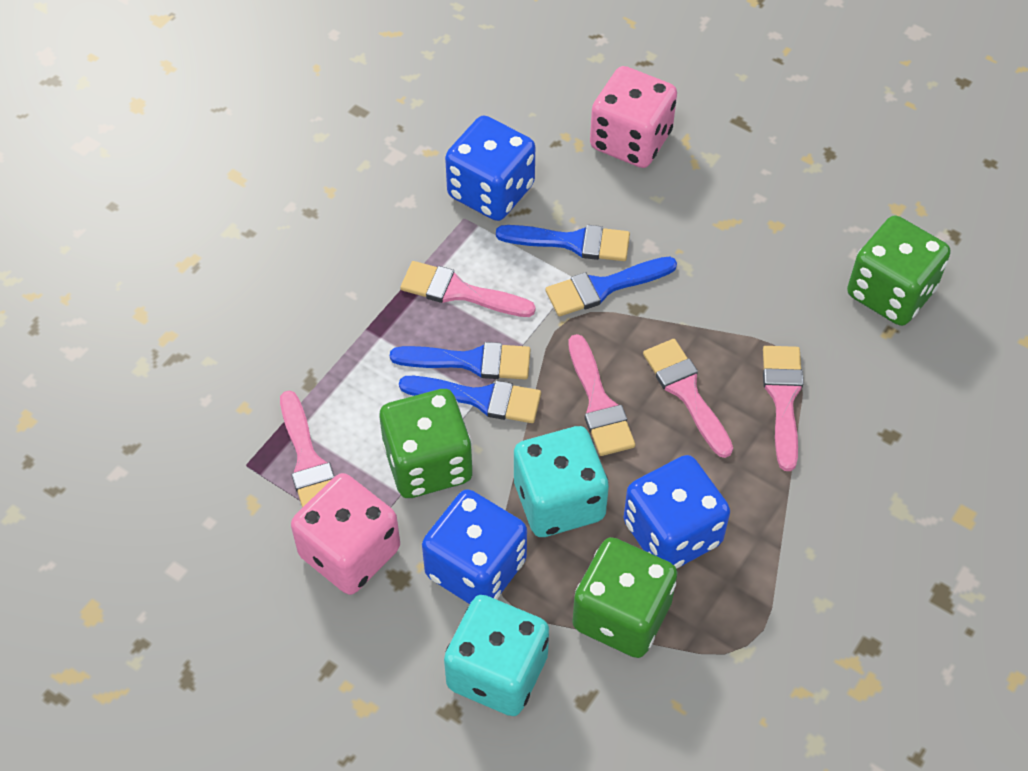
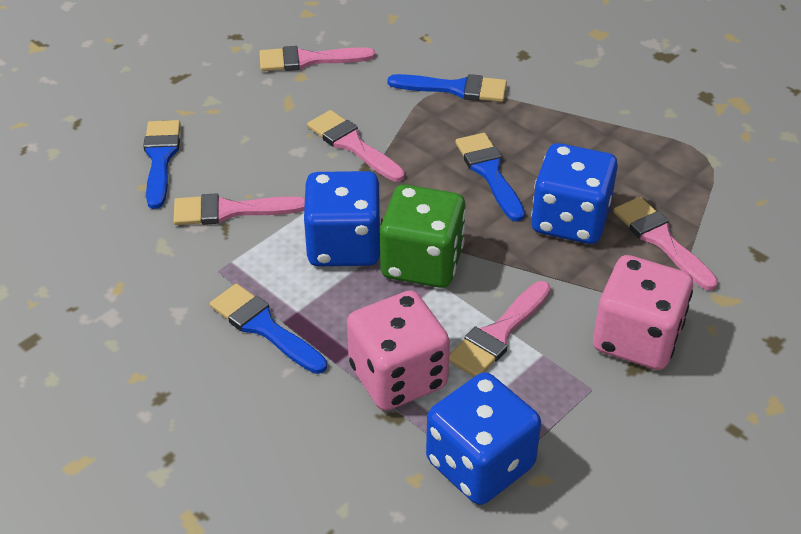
green dice: 3 -> 1
turquoise dice: 2 -> 0

